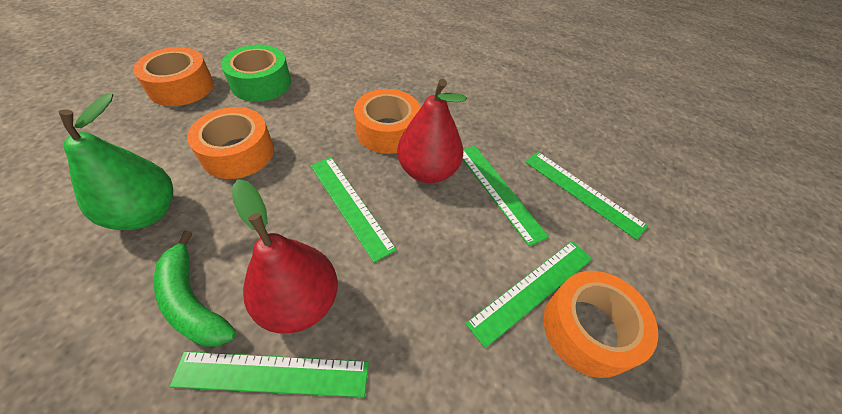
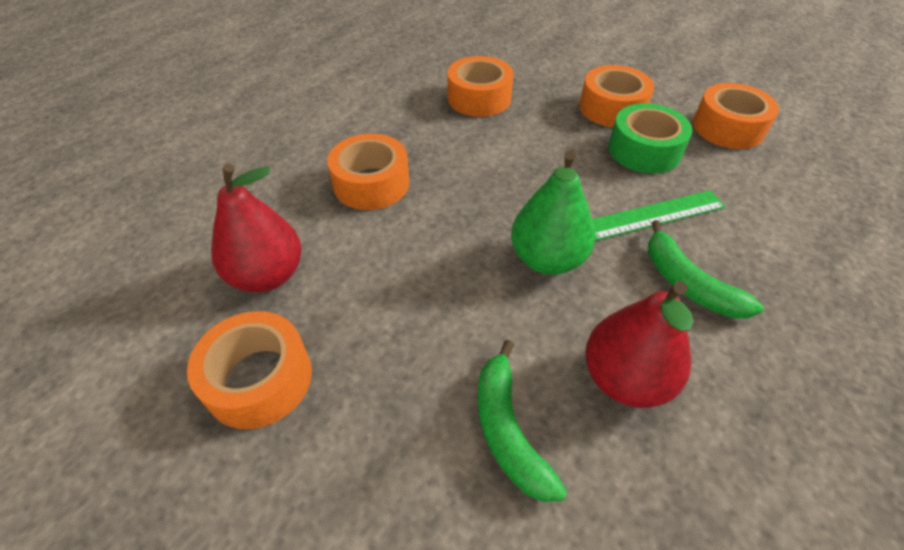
green banana: 1 -> 2
green ruler: 5 -> 1
orange tape: 4 -> 5

